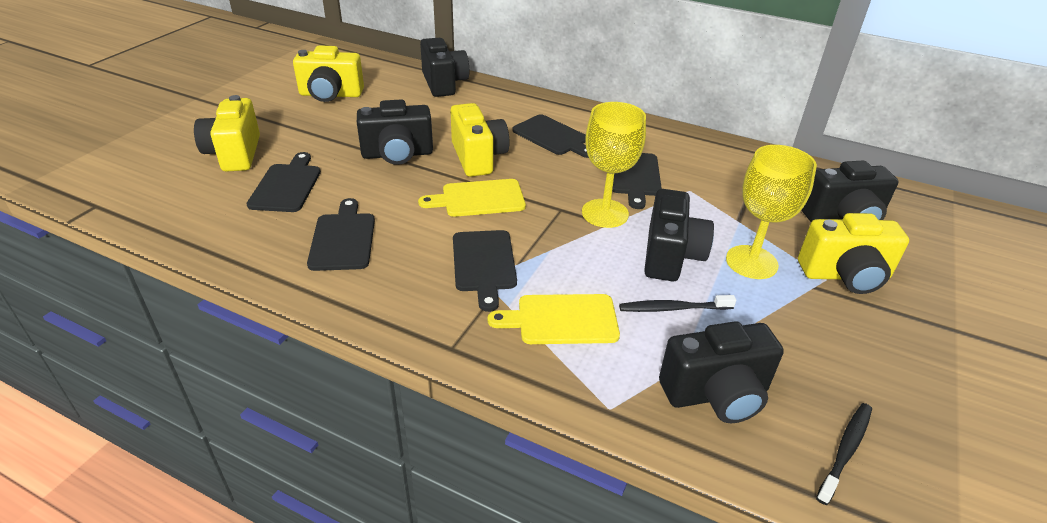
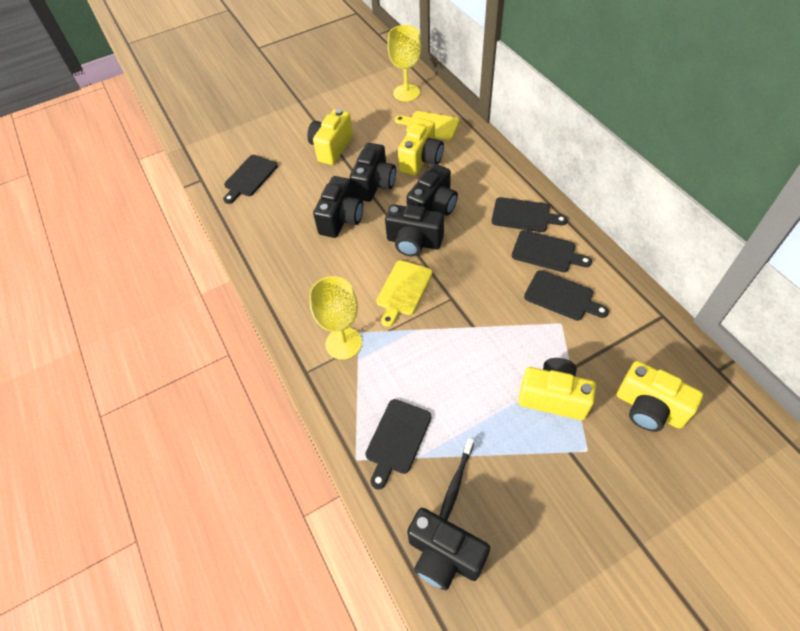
black toothbrush: 2 -> 1

